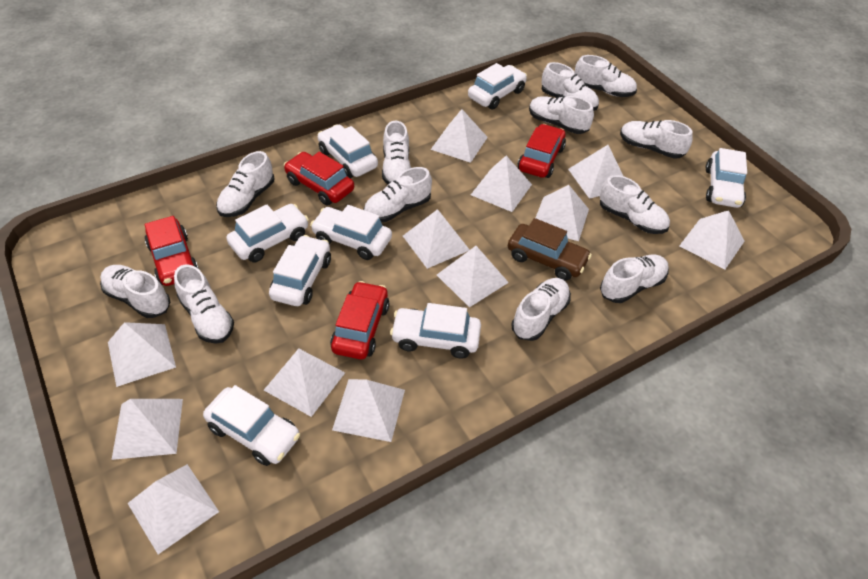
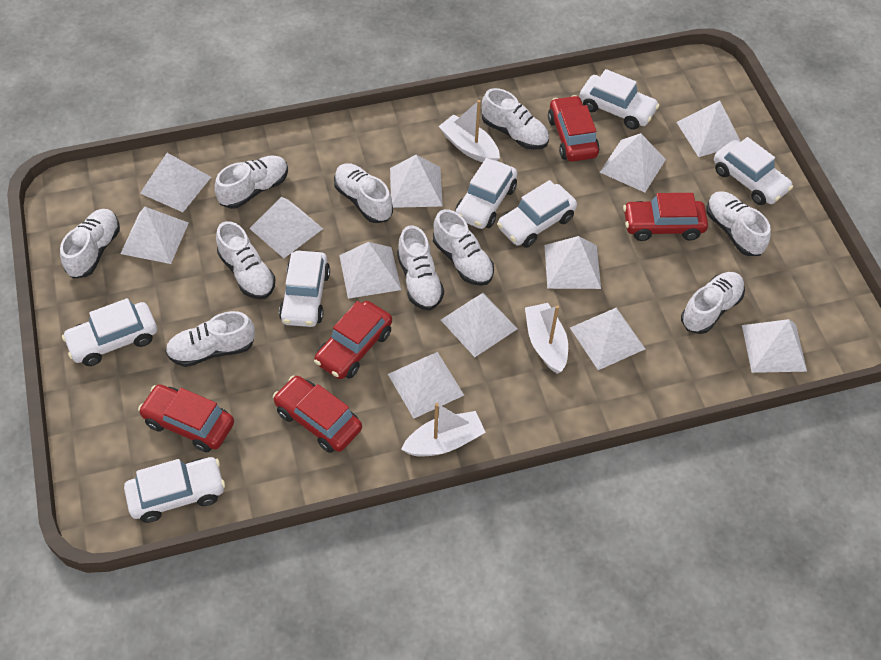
brown car: 1 -> 0
red car: 4 -> 5
white boat: 0 -> 3
white car: 8 -> 7
white shoe: 12 -> 10

